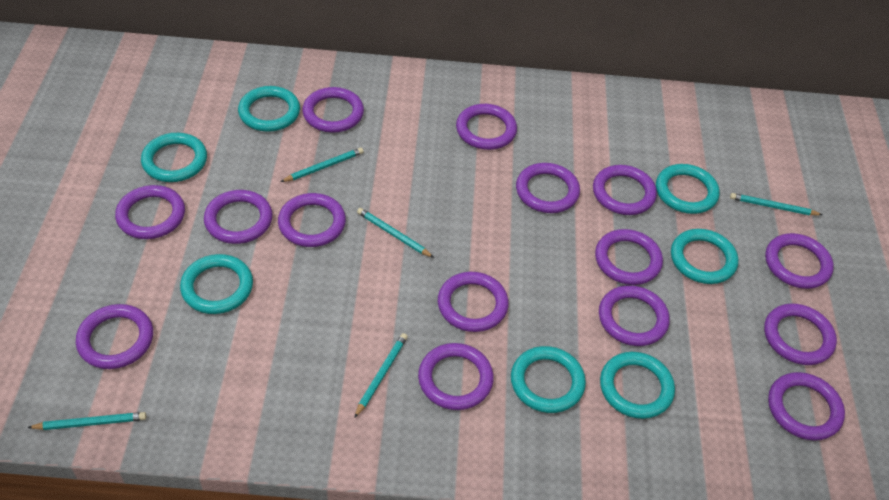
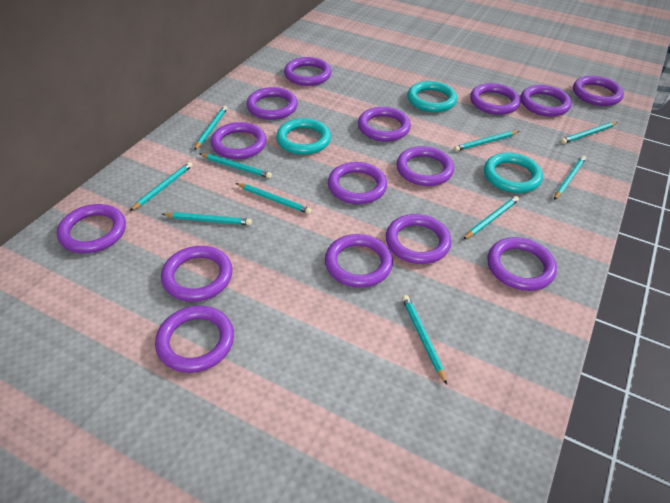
turquoise pencil: 5 -> 10
turquoise ring: 7 -> 3

